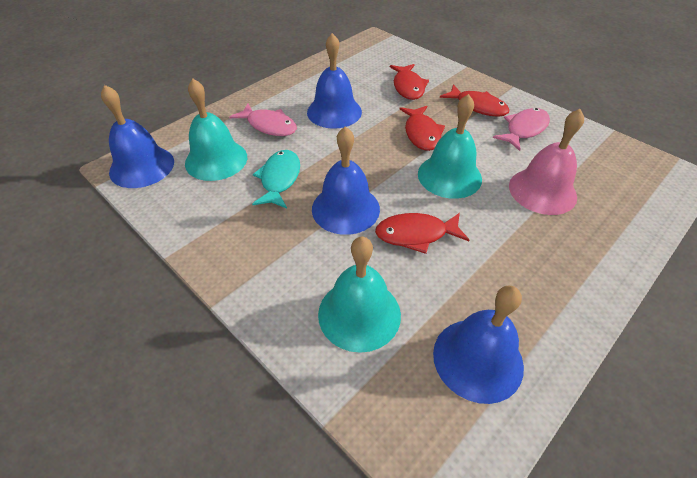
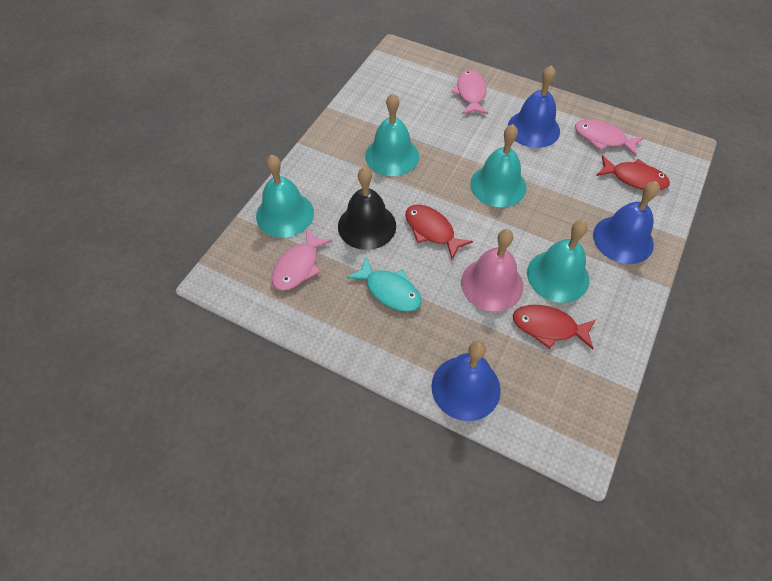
black bell: 0 -> 1
blue bell: 4 -> 3
pink fish: 2 -> 3
red fish: 4 -> 3
turquoise bell: 3 -> 4

